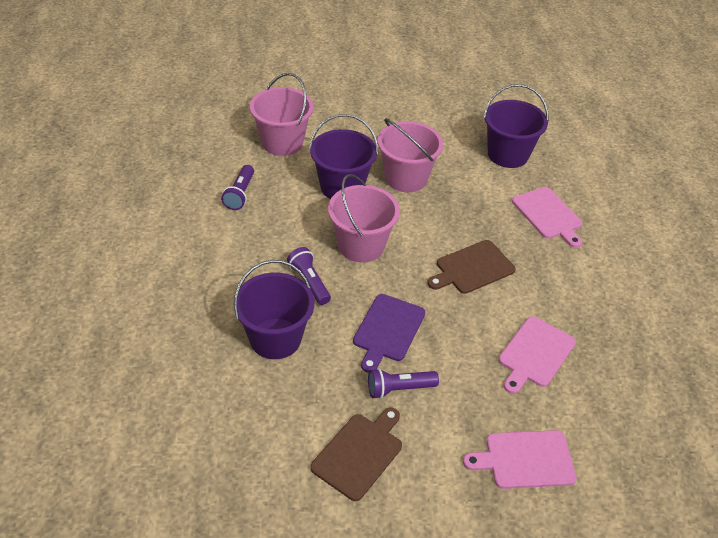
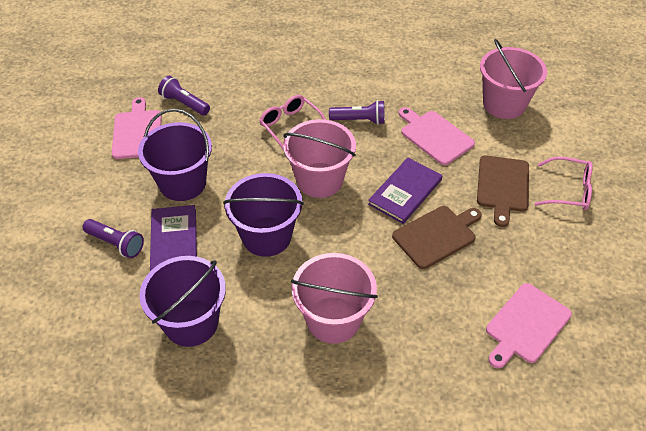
pink glasses: 0 -> 2
purple book: 0 -> 2
purple cutting board: 1 -> 0

